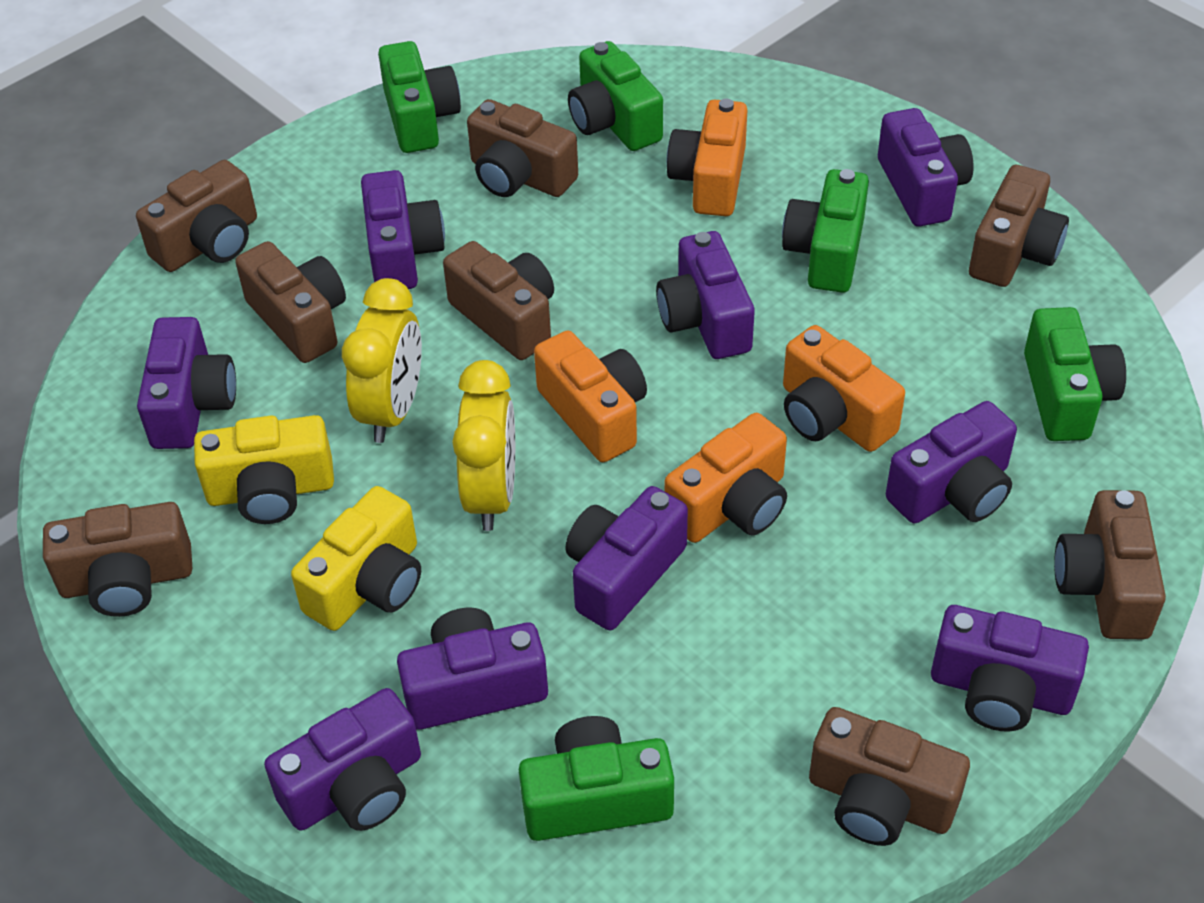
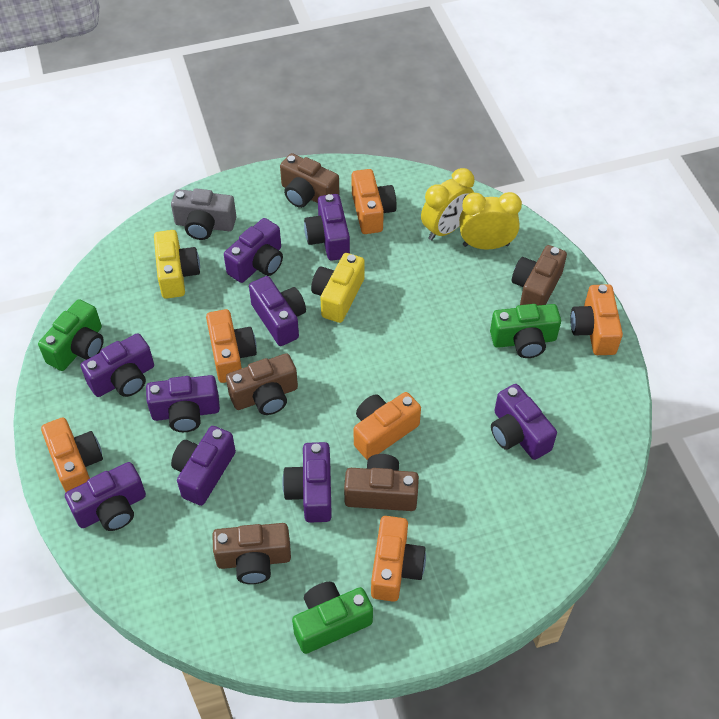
brown camera: 8 -> 5
green camera: 5 -> 3
grey camera: 0 -> 1
orange camera: 4 -> 6

